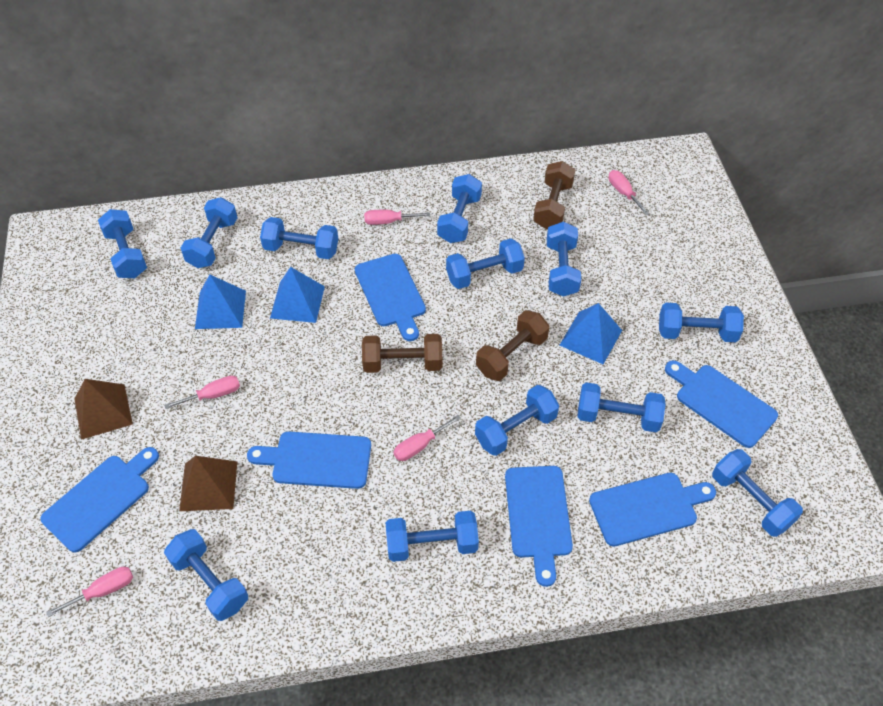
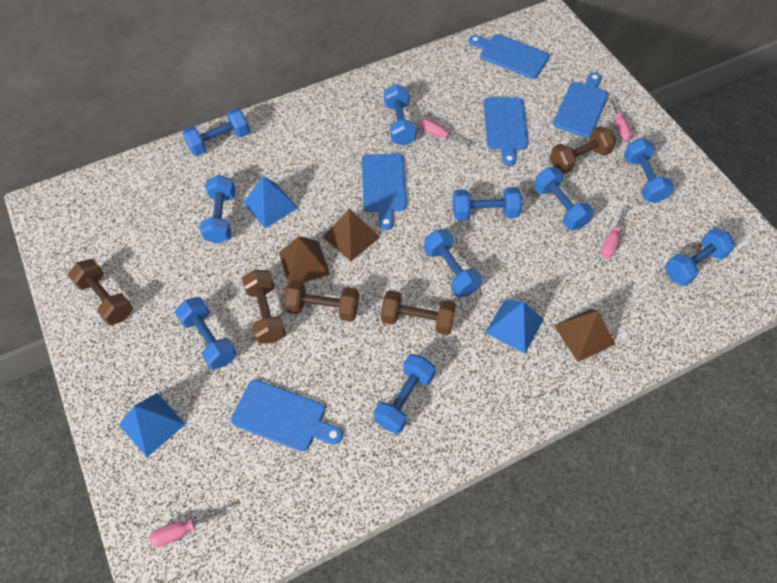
blue cutting board: 6 -> 5
blue dumbbell: 12 -> 10
brown dumbbell: 3 -> 5
brown pyramid: 2 -> 3
pink screwdriver: 5 -> 4

